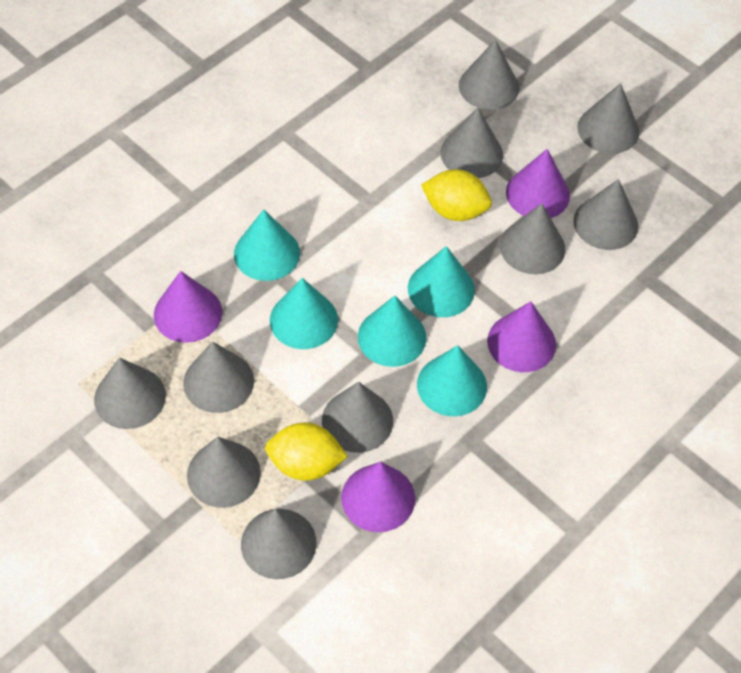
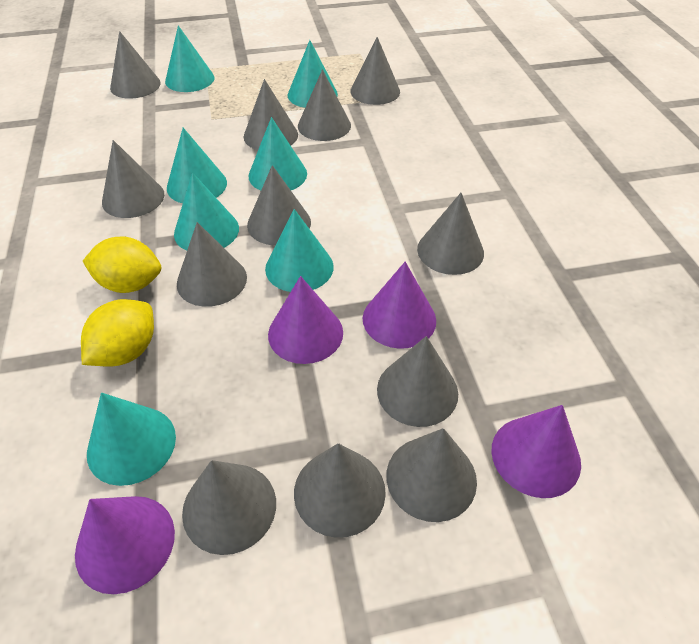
grey cone: 10 -> 12
turquoise cone: 5 -> 7

